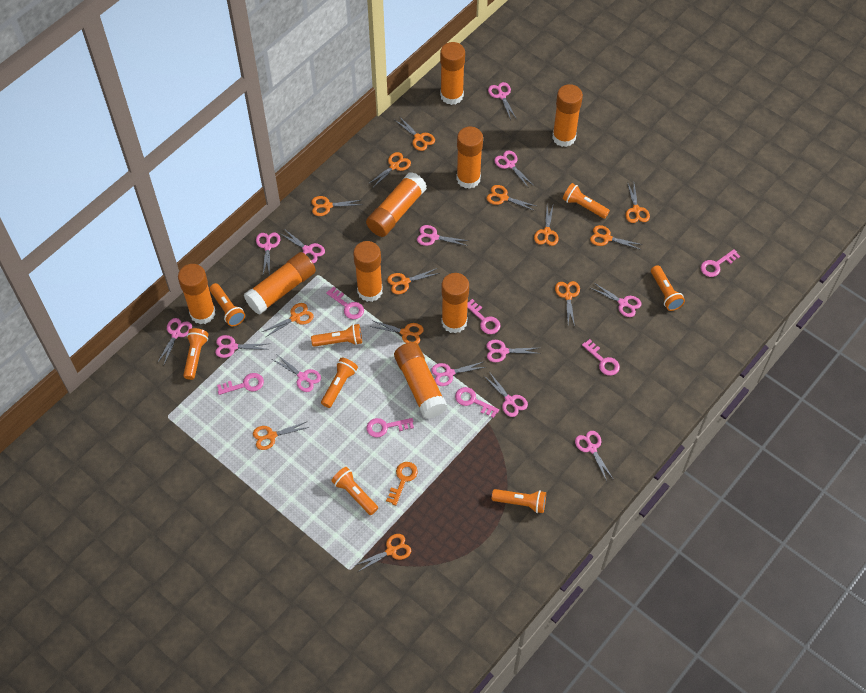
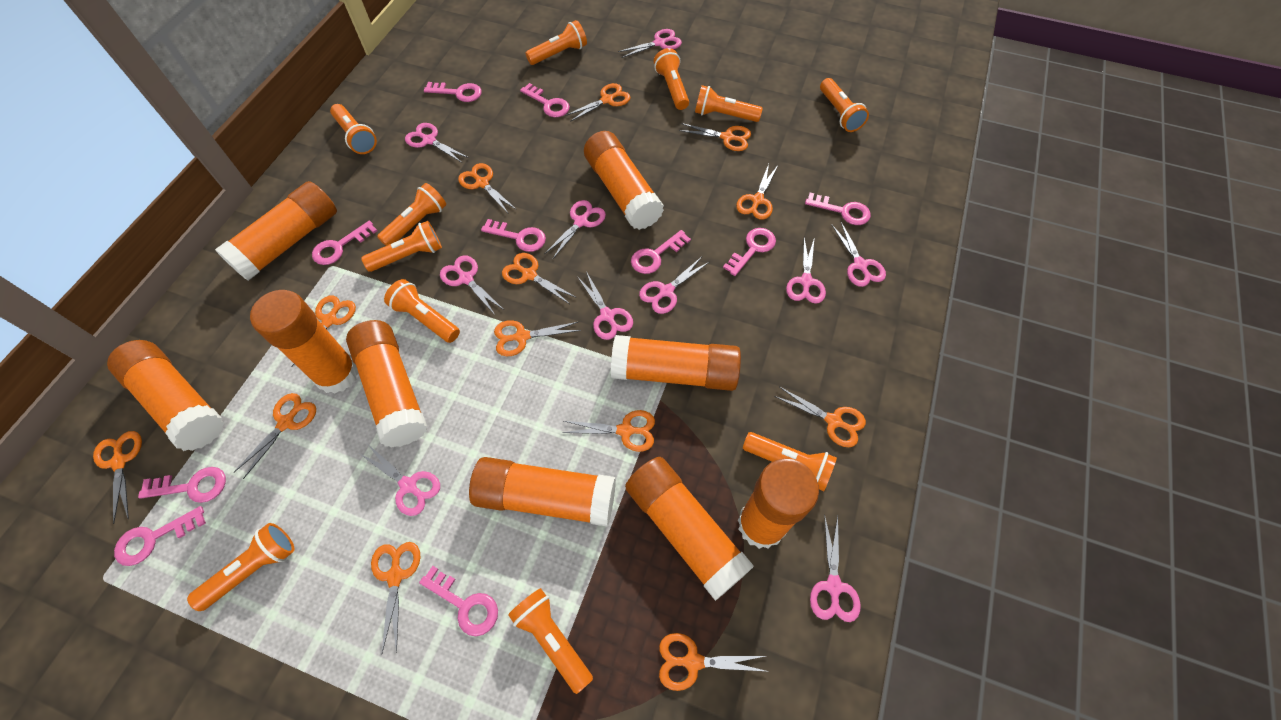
orange flashlight: 8 -> 11
orange key: 1 -> 0
pink key: 7 -> 10
pink scissors: 13 -> 10

